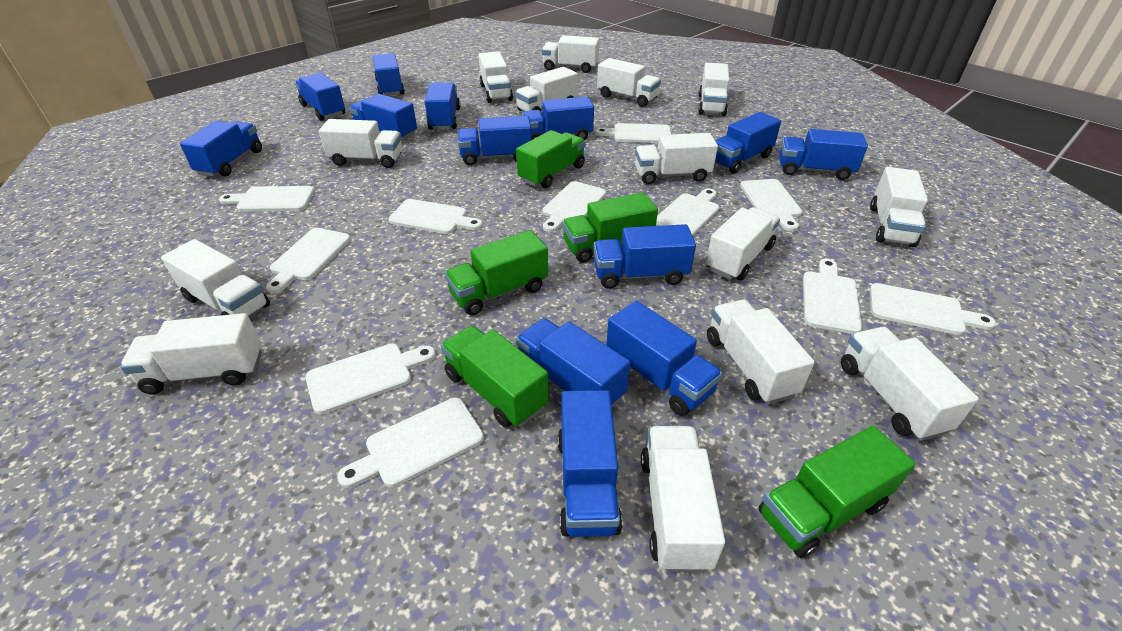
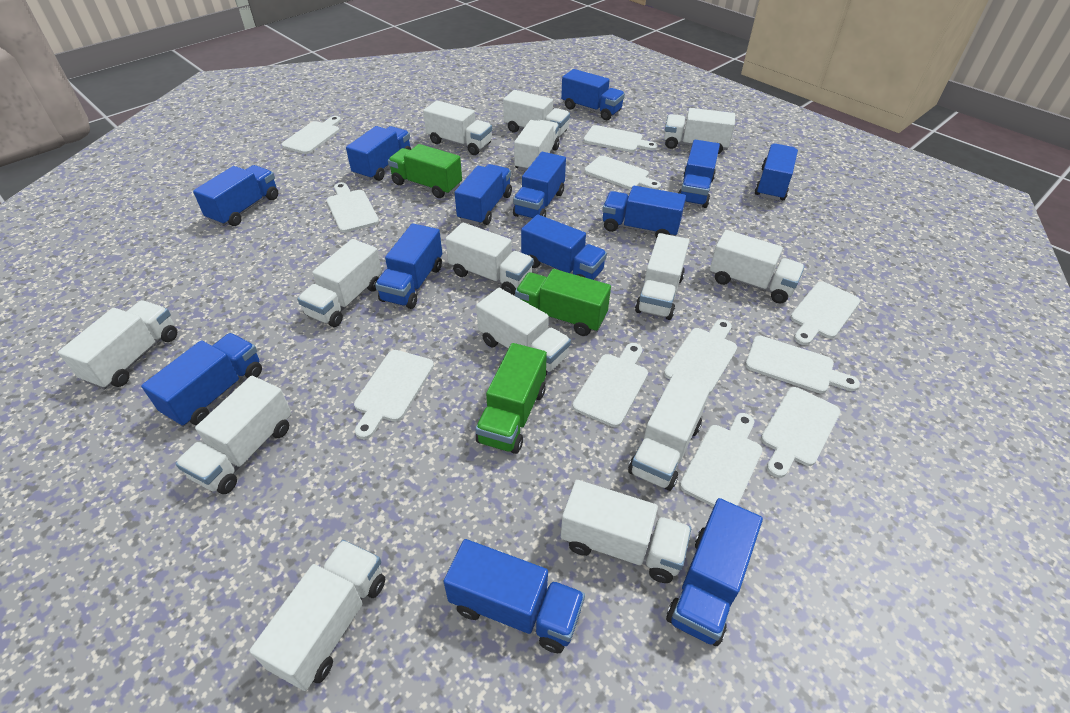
green truck: 5 -> 3

